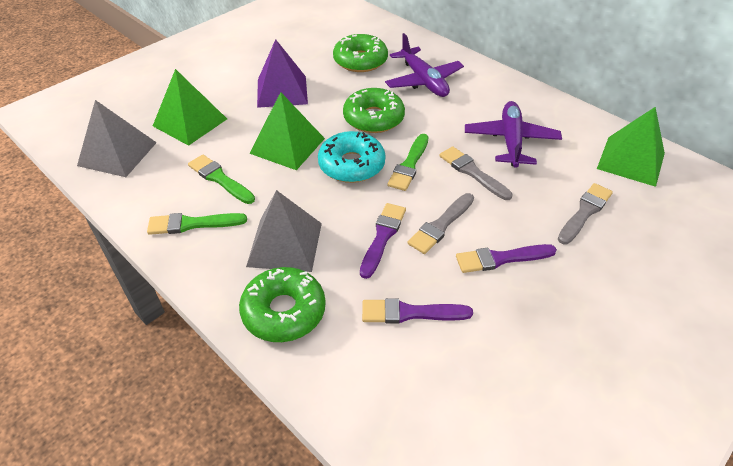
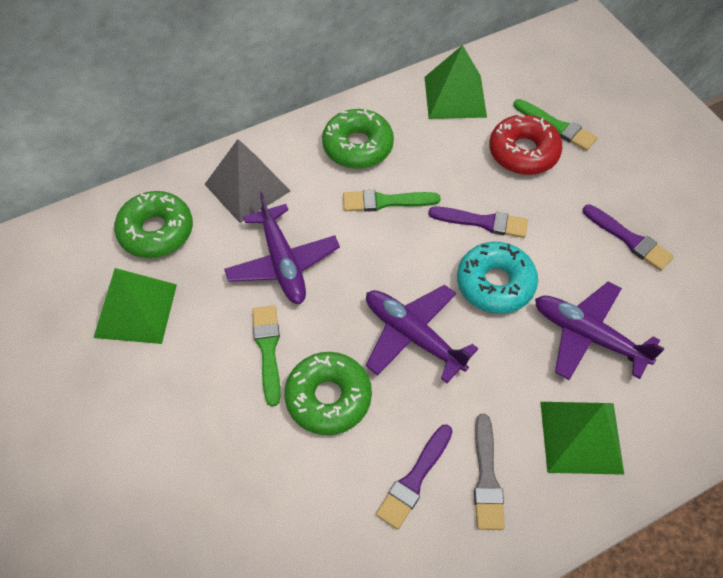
grey brush: 3 -> 1
grey pyramid: 2 -> 1
purple plane: 2 -> 3
purple pyramid: 1 -> 0
red donut: 0 -> 1

